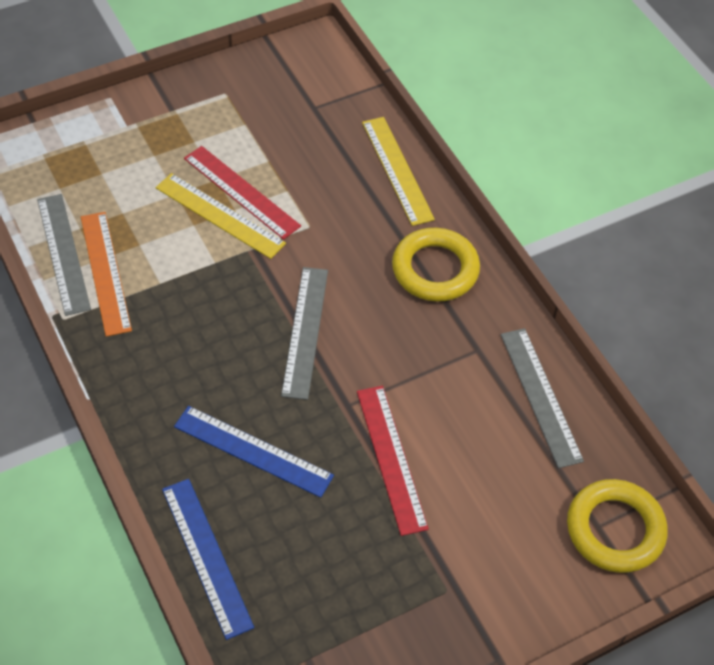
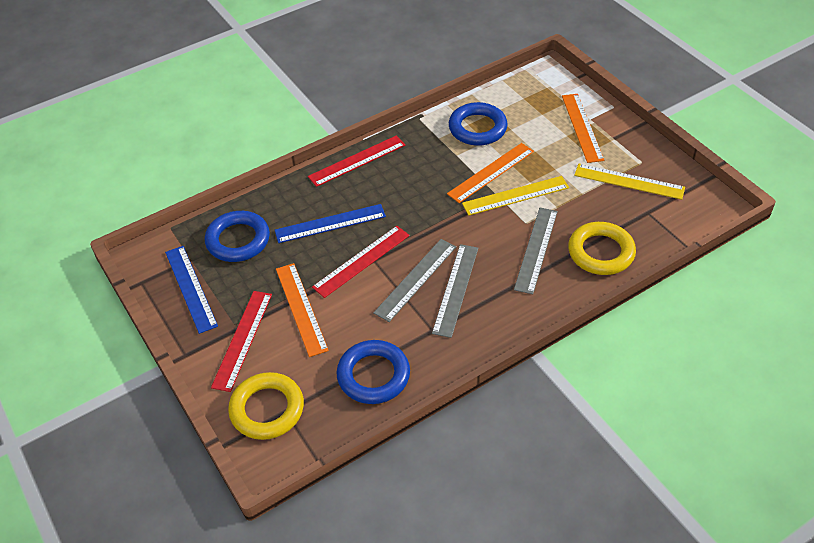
blue ring: 0 -> 3
orange ruler: 1 -> 3
red ruler: 2 -> 3

